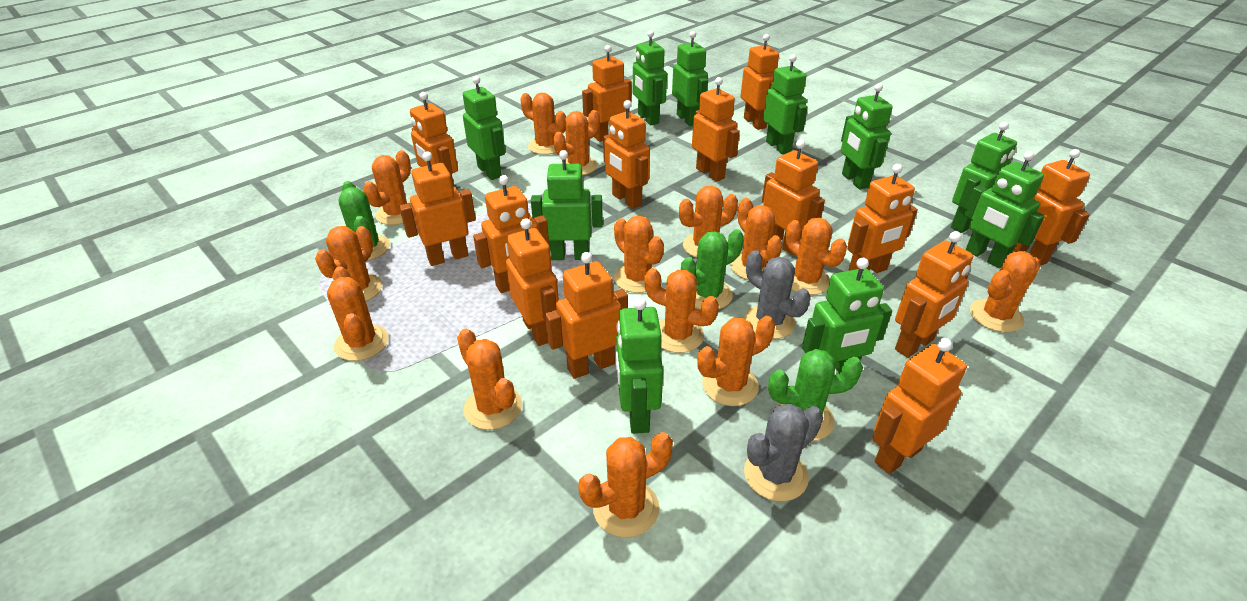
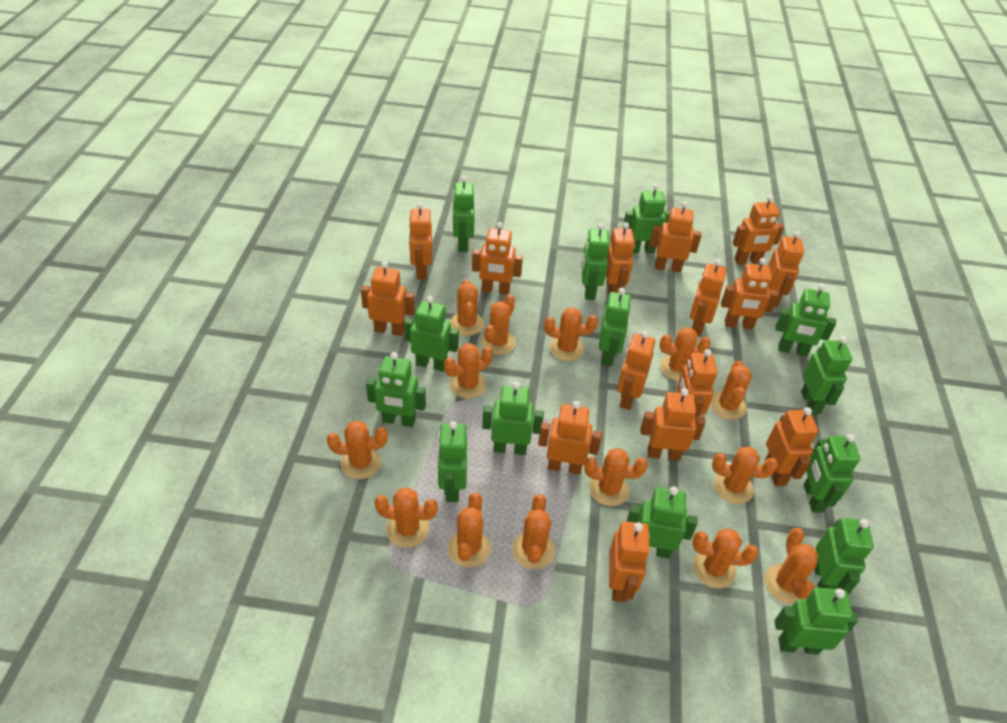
green cactus: 3 -> 0
green robot: 10 -> 14
grey cactus: 2 -> 0
orange robot: 14 -> 15

